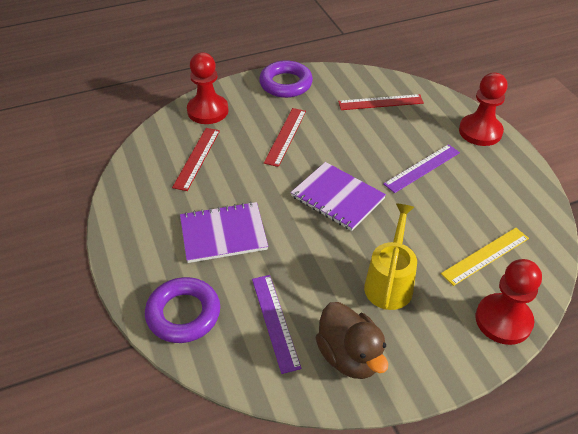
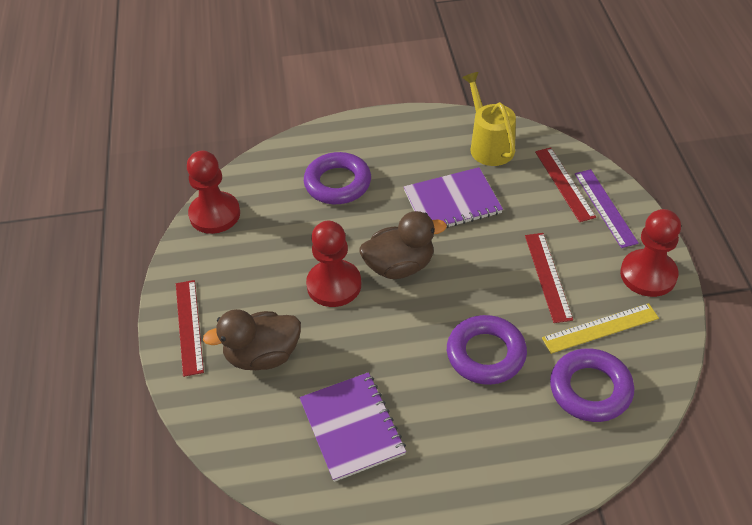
brown duck: 1 -> 2
purple ring: 2 -> 3
purple ruler: 2 -> 1

